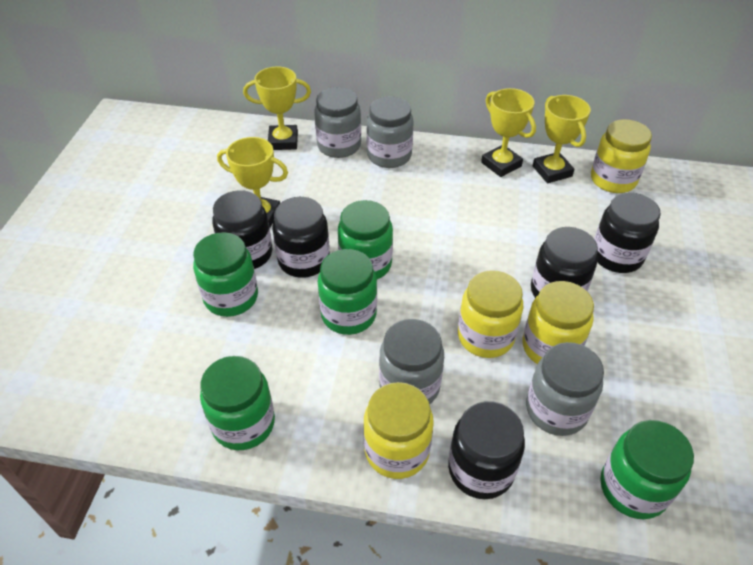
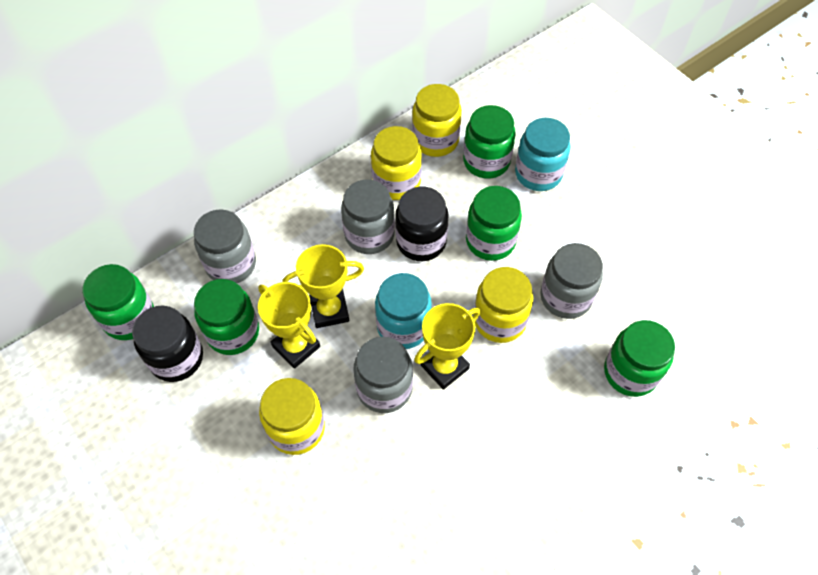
black jar: 5 -> 2
turquoise jar: 0 -> 2
yellow trophy: 4 -> 3

